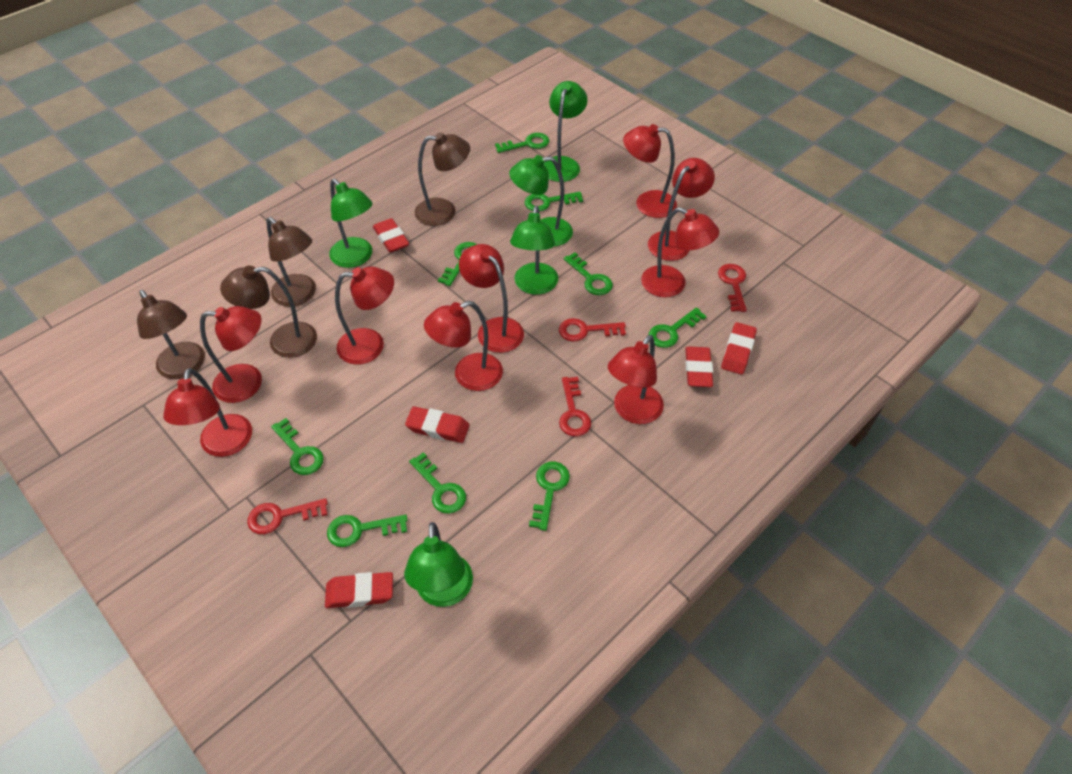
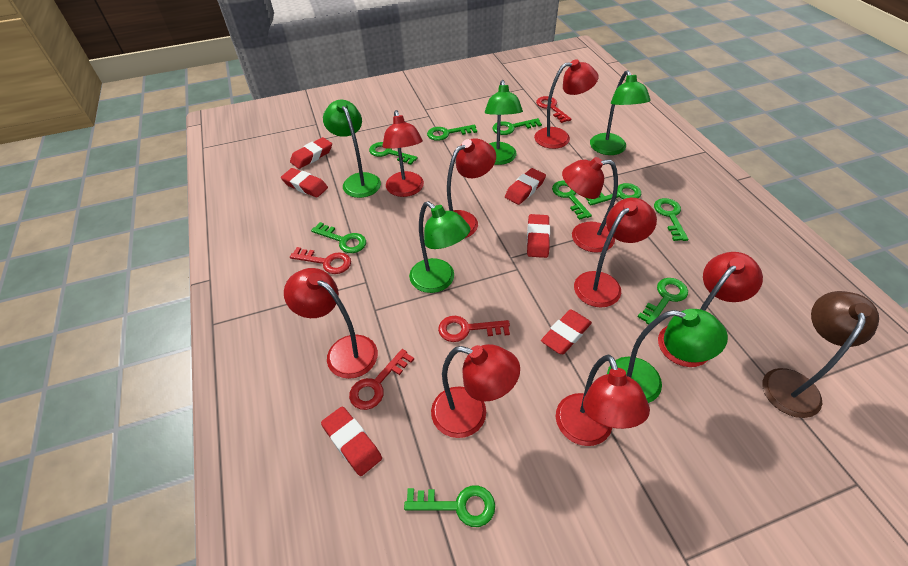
brown lamp: 4 -> 1
red eraser: 5 -> 6

